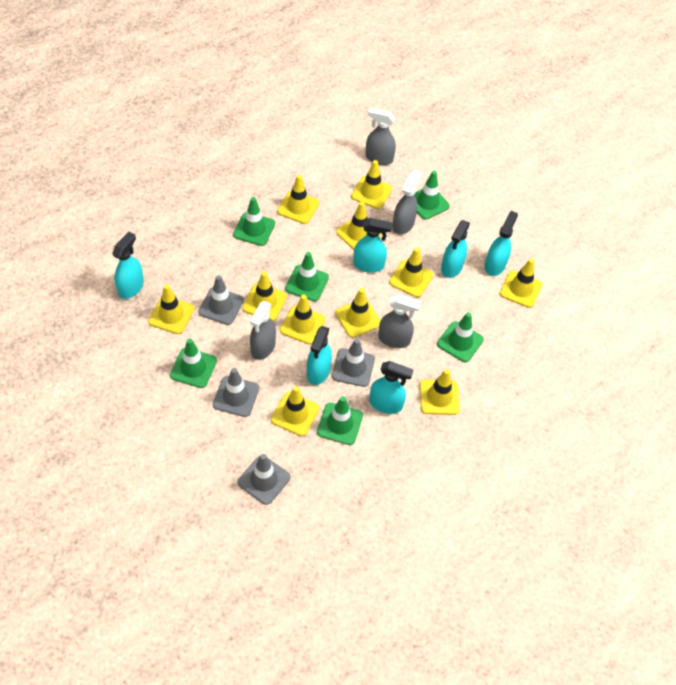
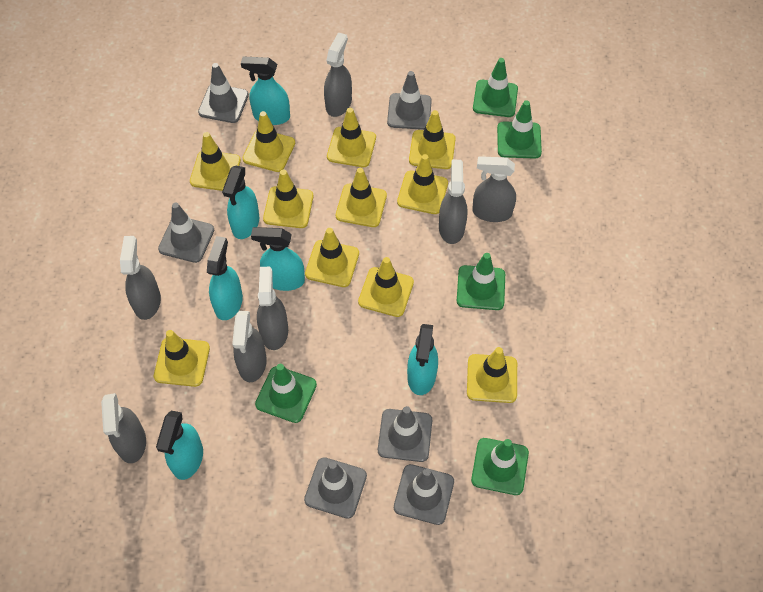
green traffic cone: 6 -> 5
grey spray bottle: 4 -> 7
grey traffic cone: 4 -> 6

